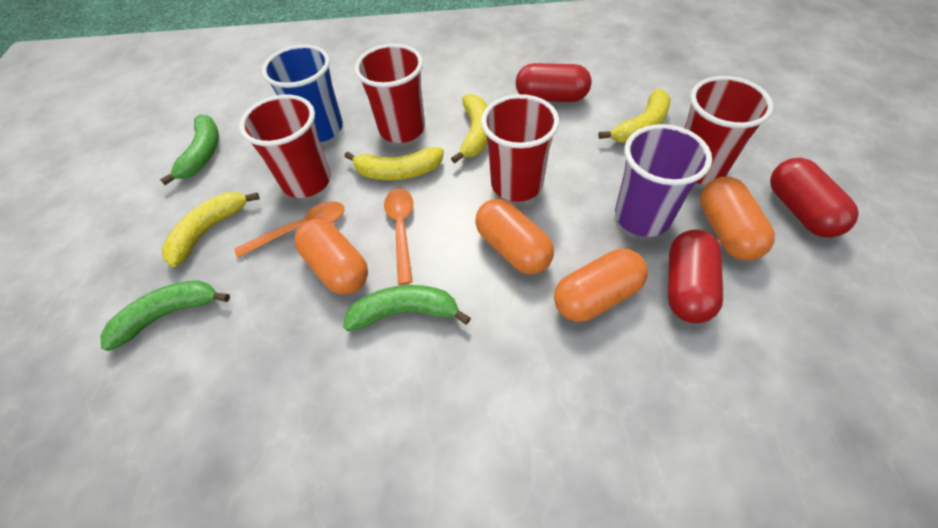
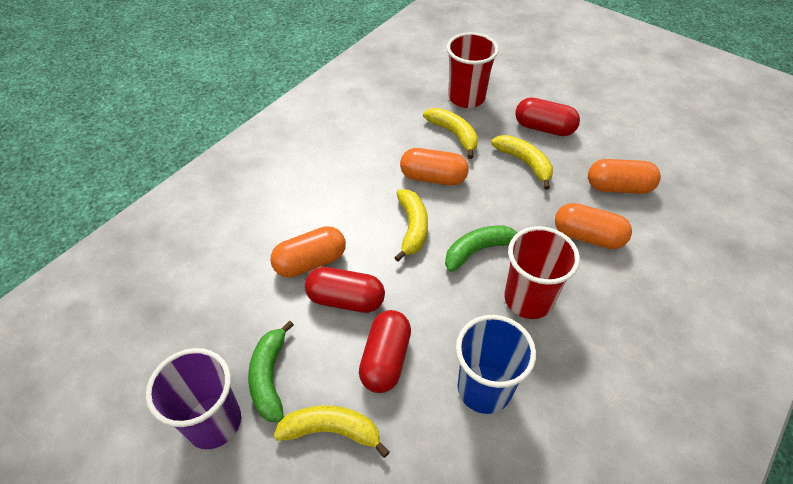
green banana: 3 -> 2
orange spoon: 2 -> 0
red cup: 4 -> 2

